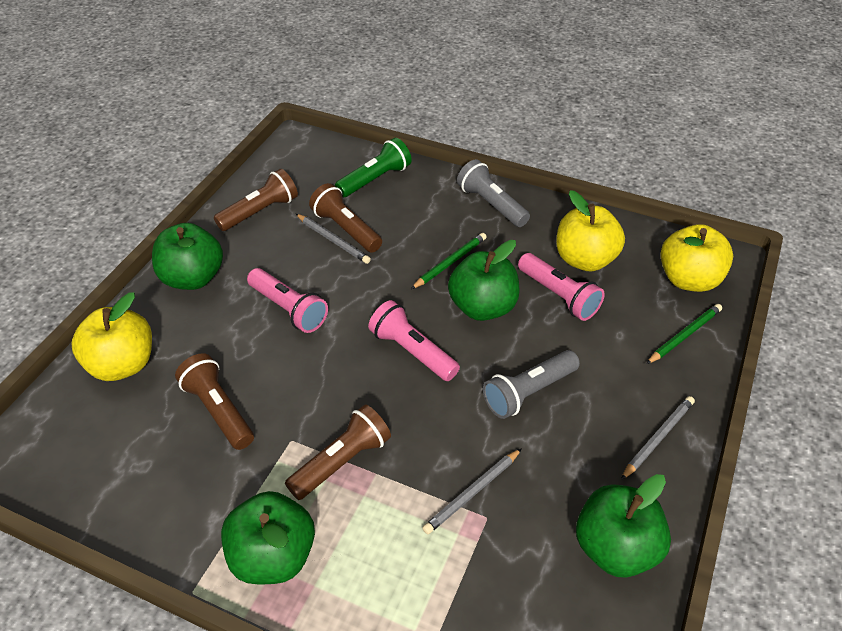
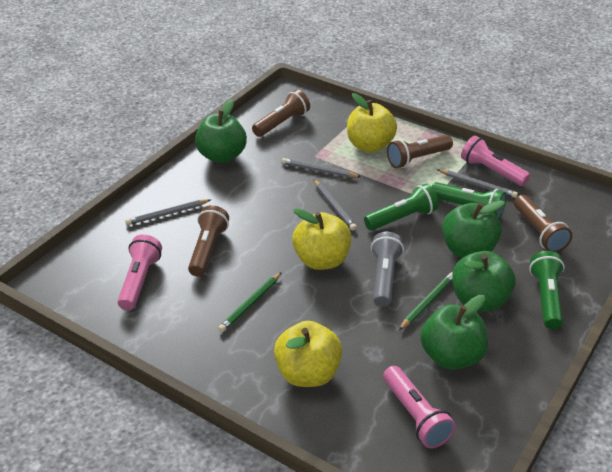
green flashlight: 1 -> 3
grey flashlight: 2 -> 1
grey pencil: 3 -> 4

